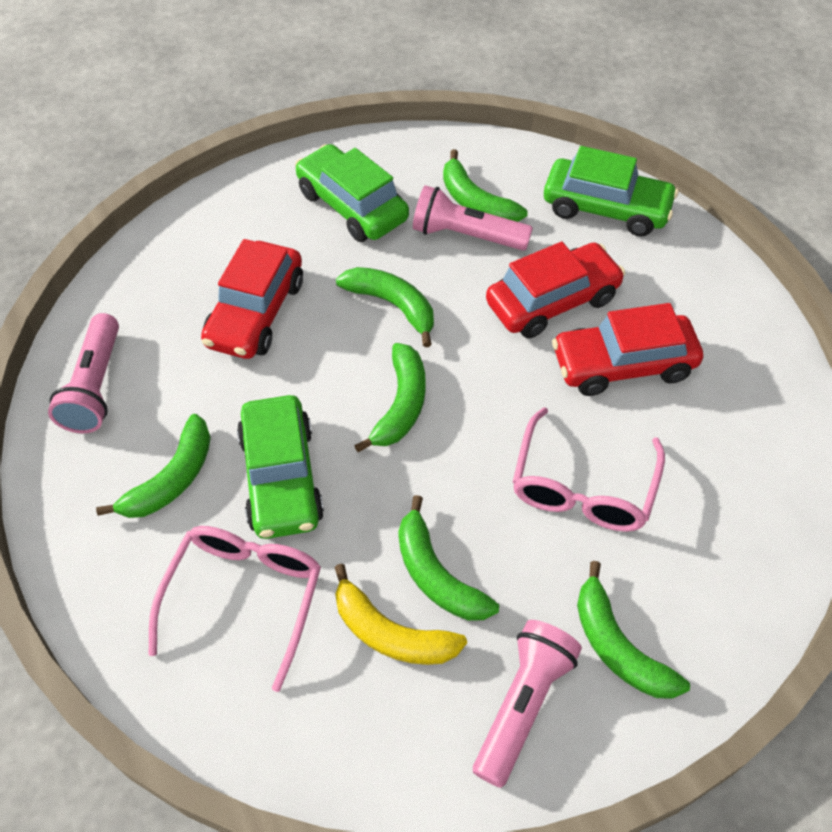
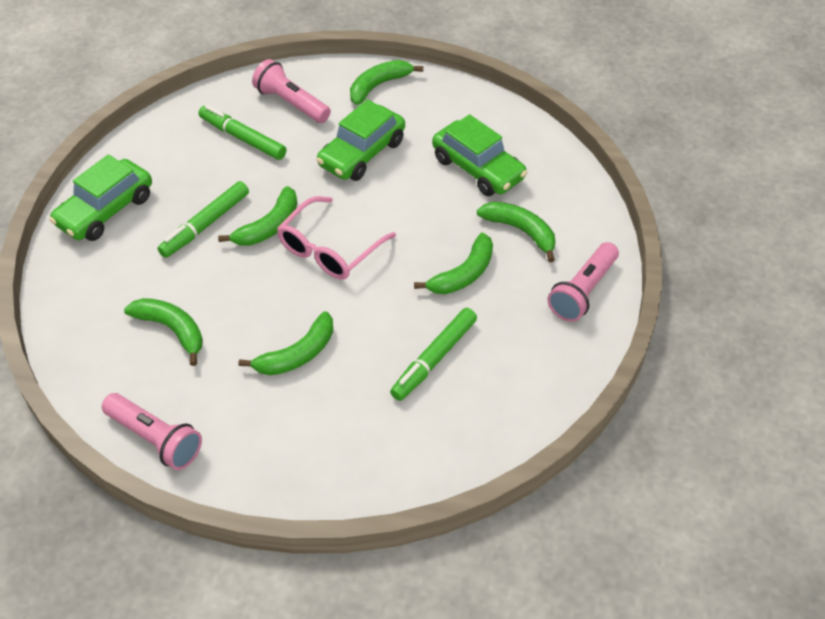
green marker: 0 -> 3
pink glasses: 2 -> 1
red car: 3 -> 0
yellow banana: 1 -> 0

